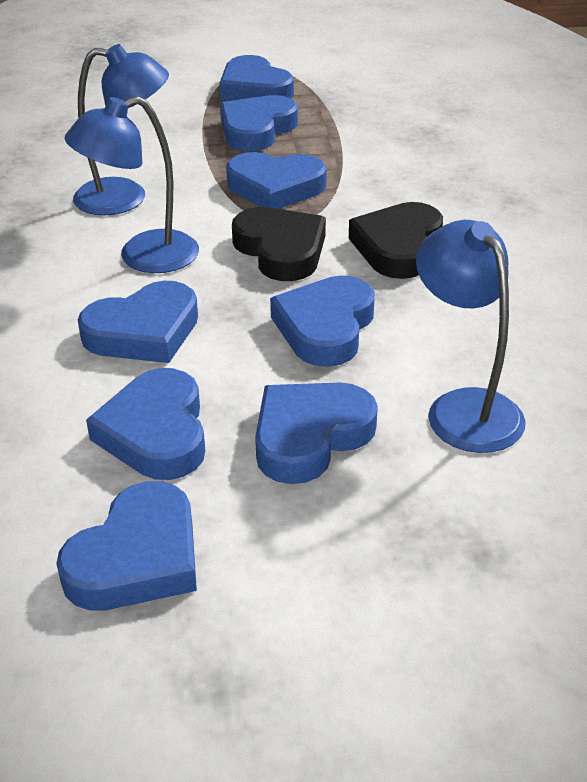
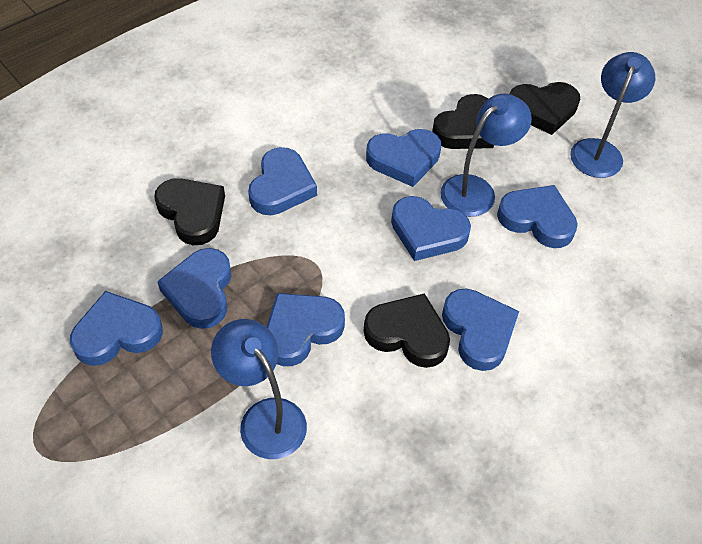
black heart: 2 -> 4

